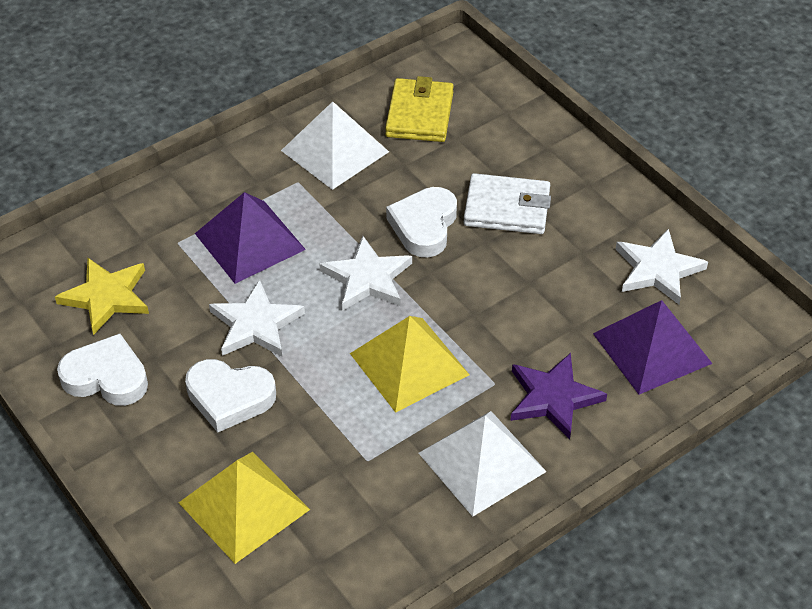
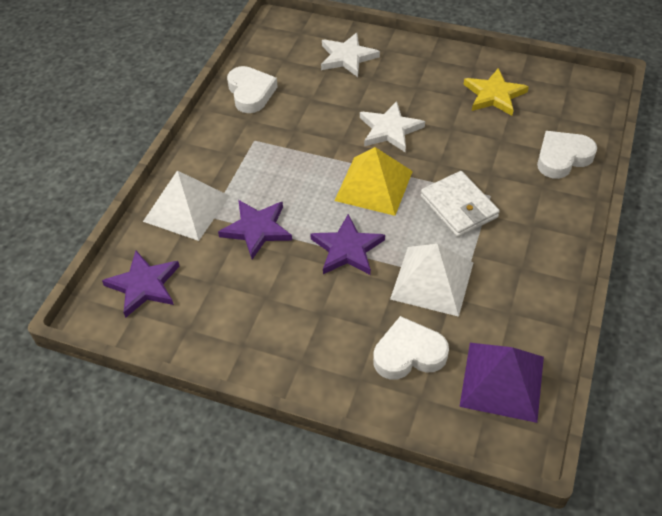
purple pyramid: 2 -> 1
purple star: 1 -> 3
white star: 3 -> 2
yellow pyramid: 2 -> 1
yellow wallet: 1 -> 0

